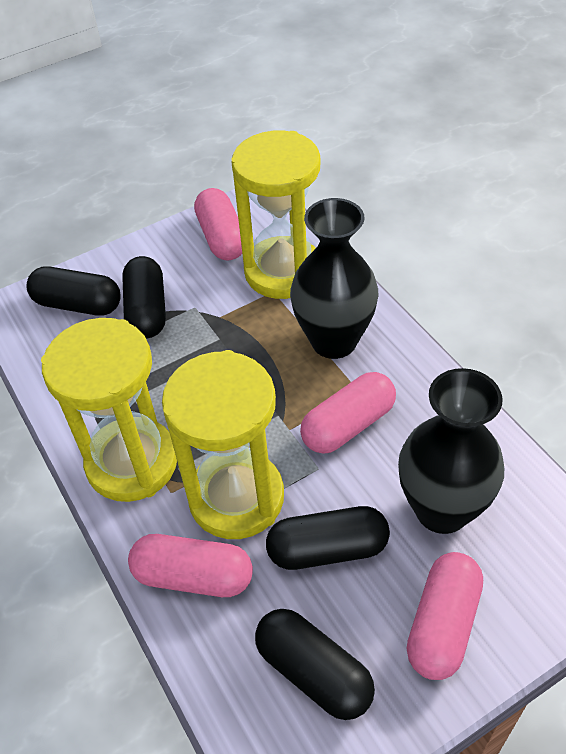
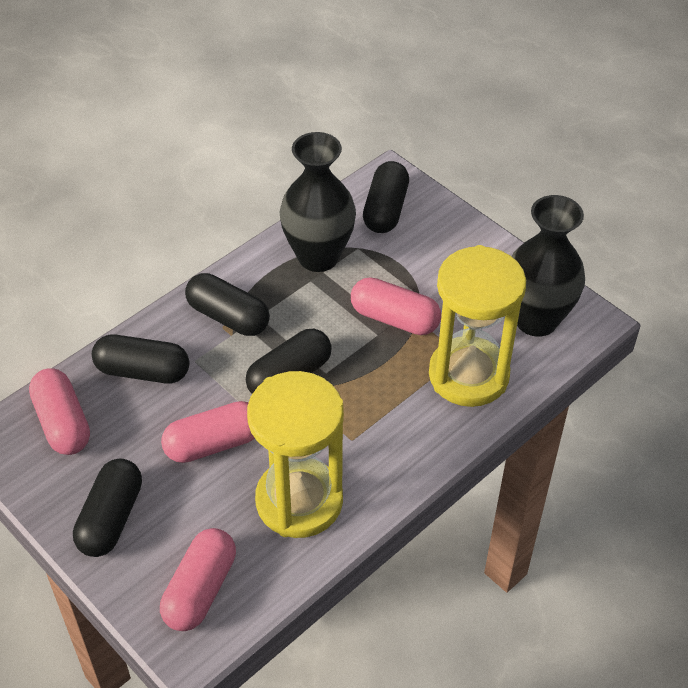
black capsule: 4 -> 5
yellow hourglass: 3 -> 2

